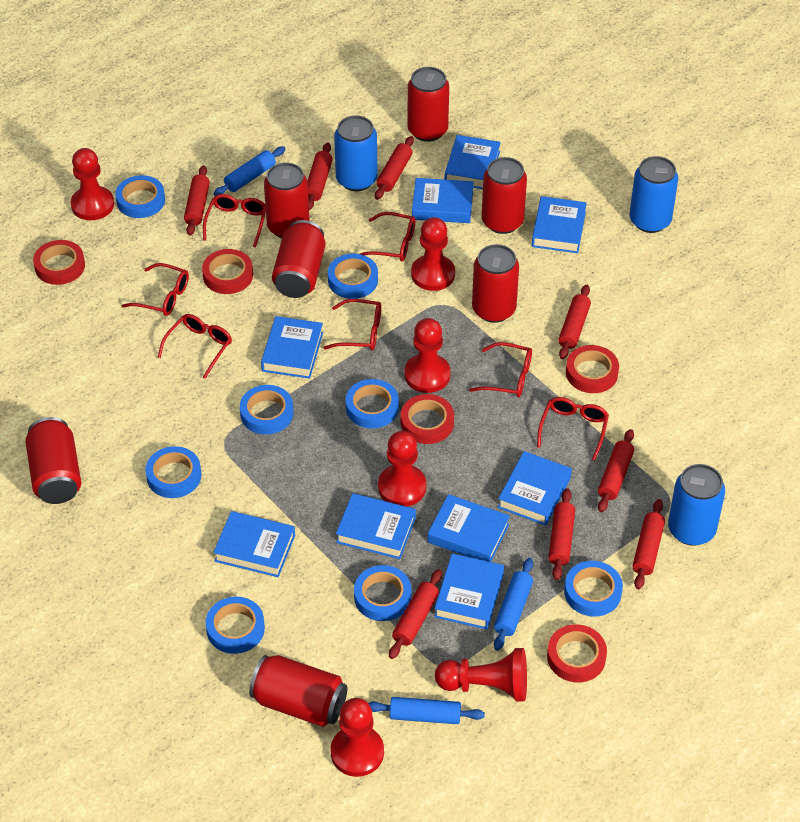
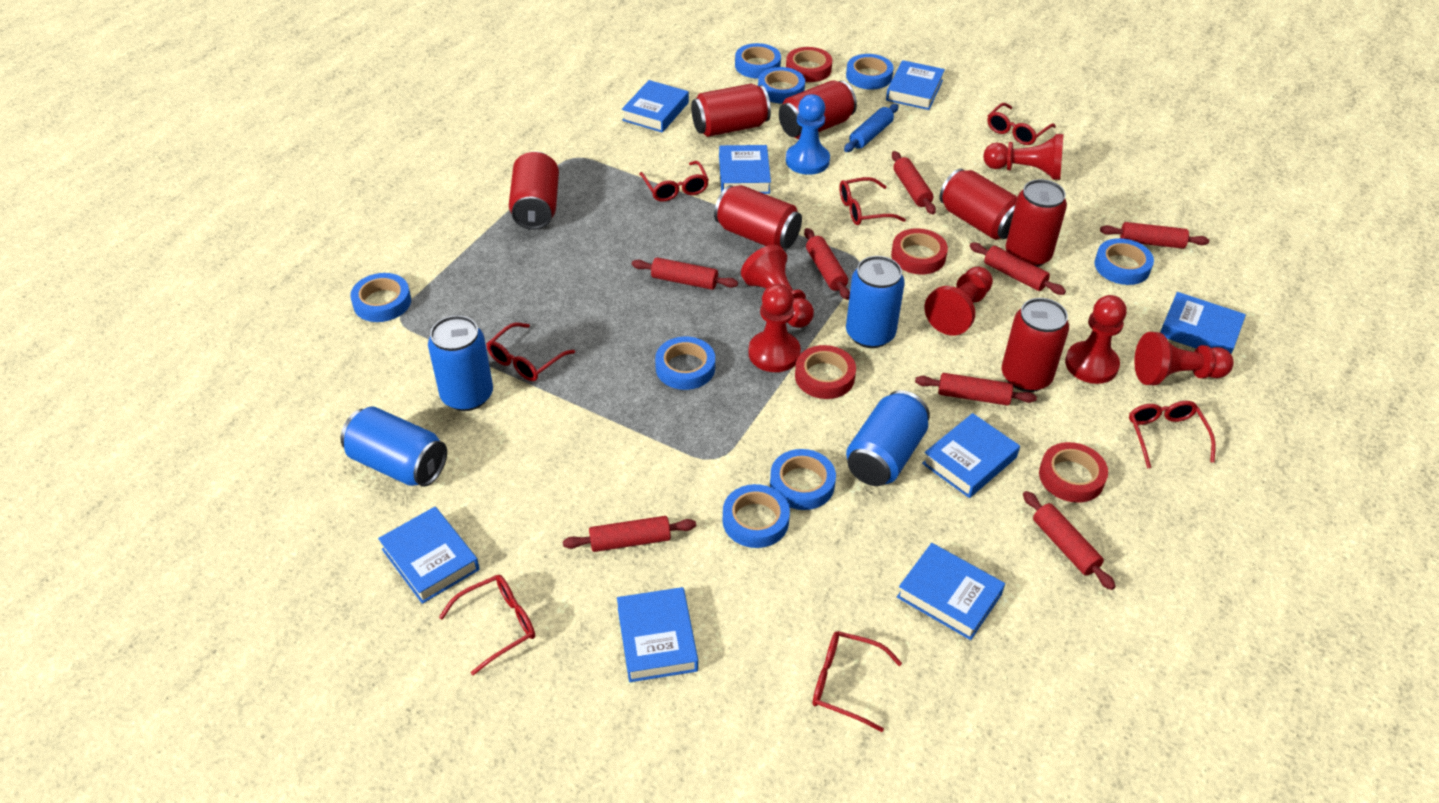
blue book: 9 -> 8
blue can: 3 -> 4
blue pawn: 0 -> 1
blue rolling pin: 3 -> 1
red tape: 5 -> 4

